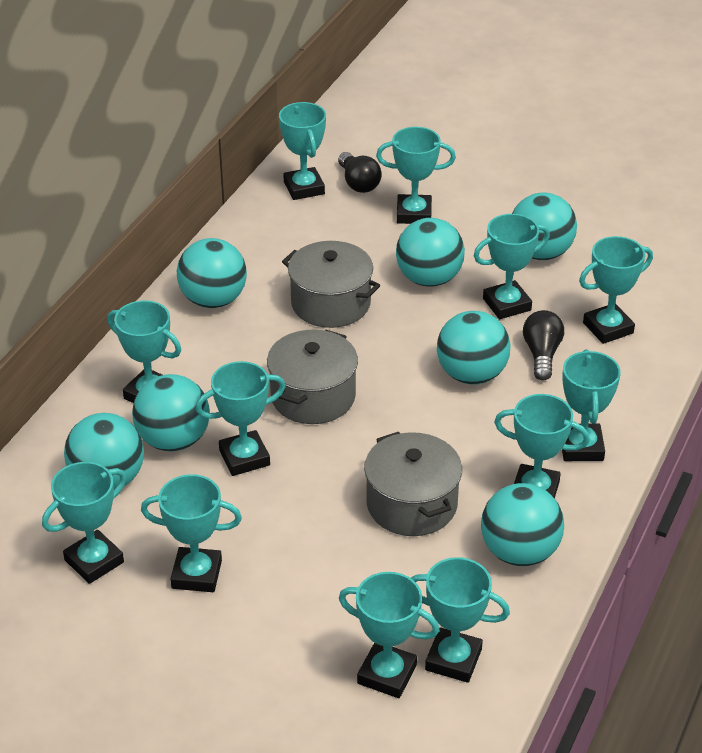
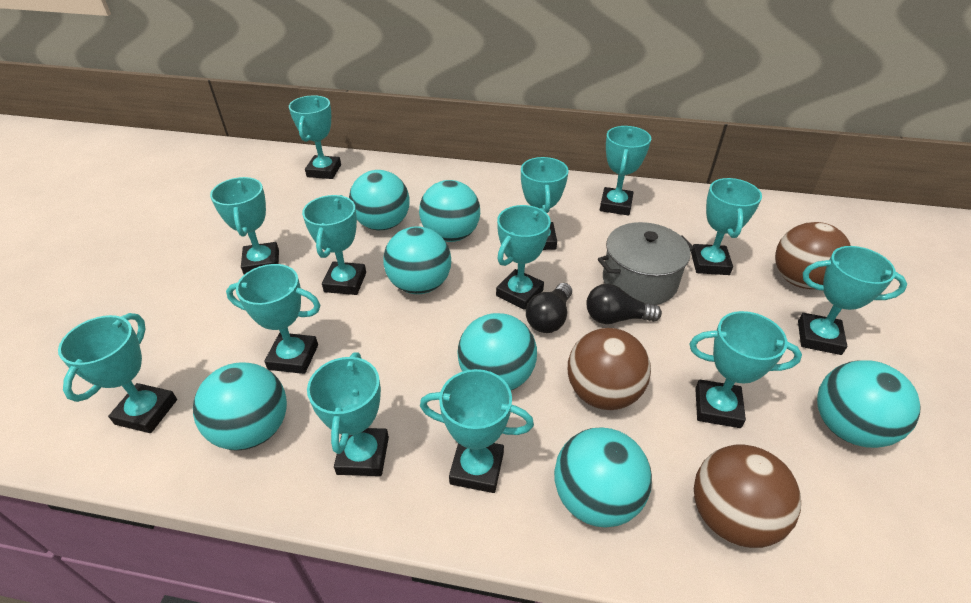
brown ball: 0 -> 3
grey pot: 3 -> 1
turquoise trophy: 12 -> 13

